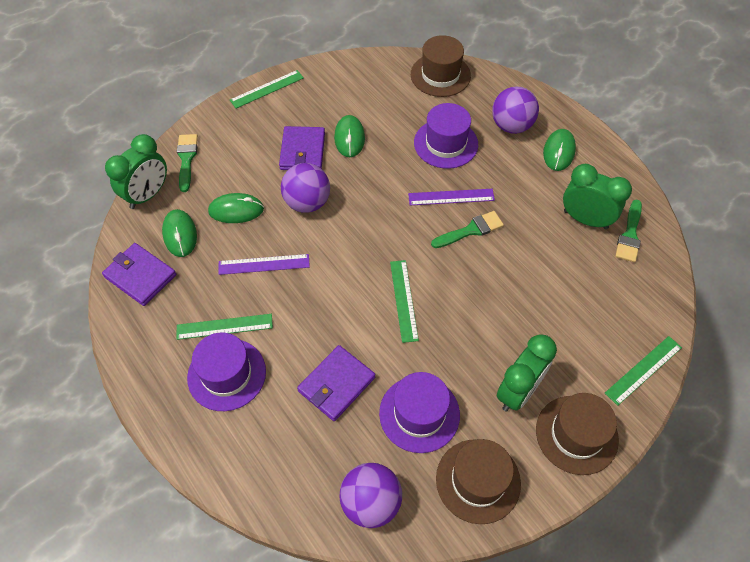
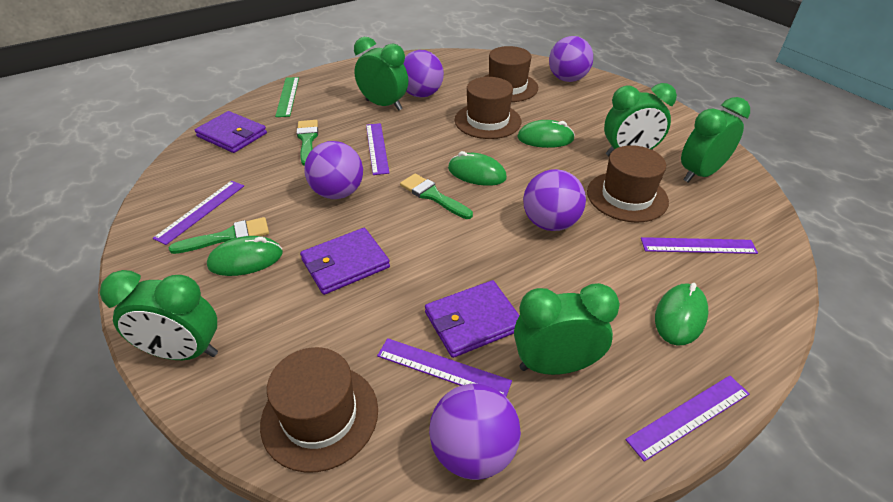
brown hat: 3 -> 4
green clock: 3 -> 5
green ruler: 4 -> 1
purple ball: 3 -> 5
purple hat: 3 -> 0
purple ruler: 2 -> 5

